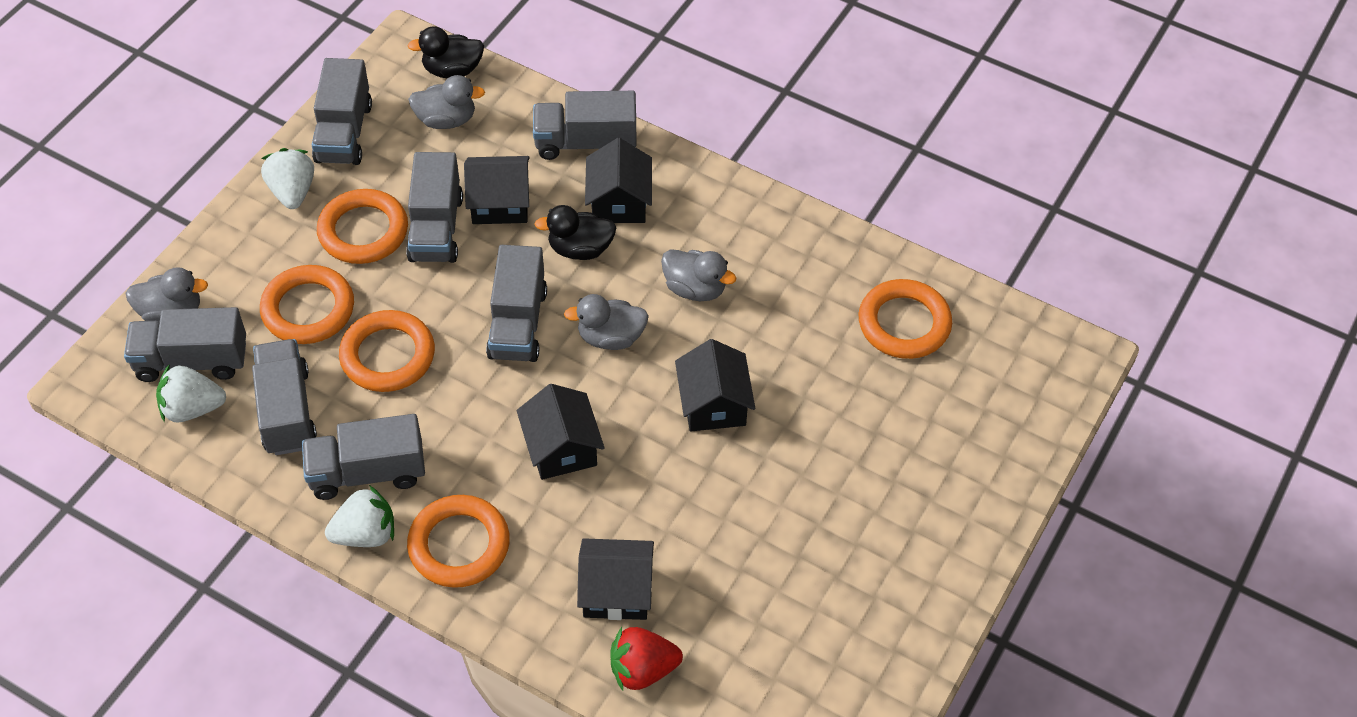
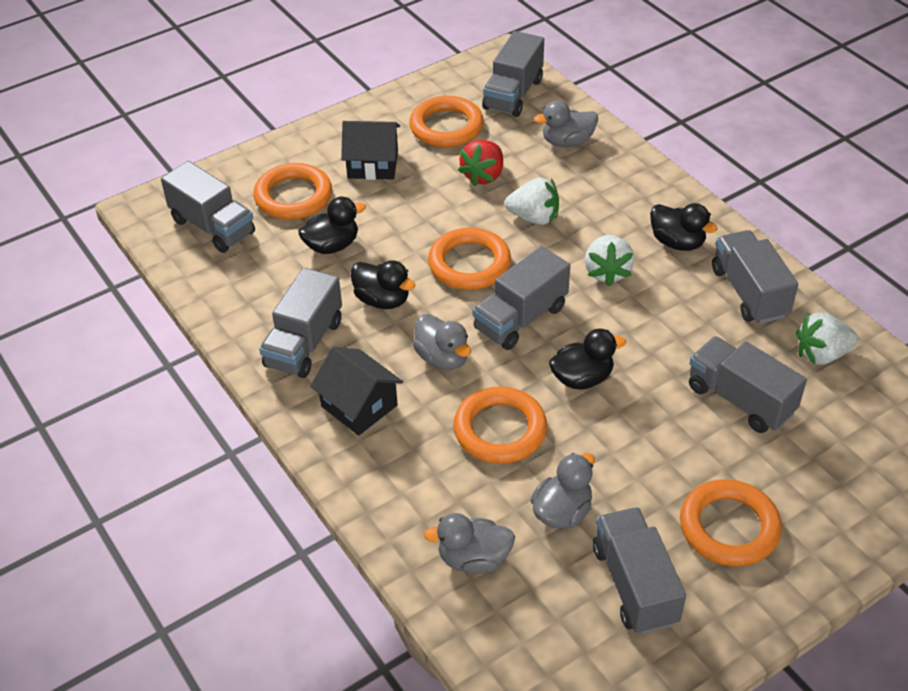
black duck: 2 -> 4
black house: 5 -> 2

